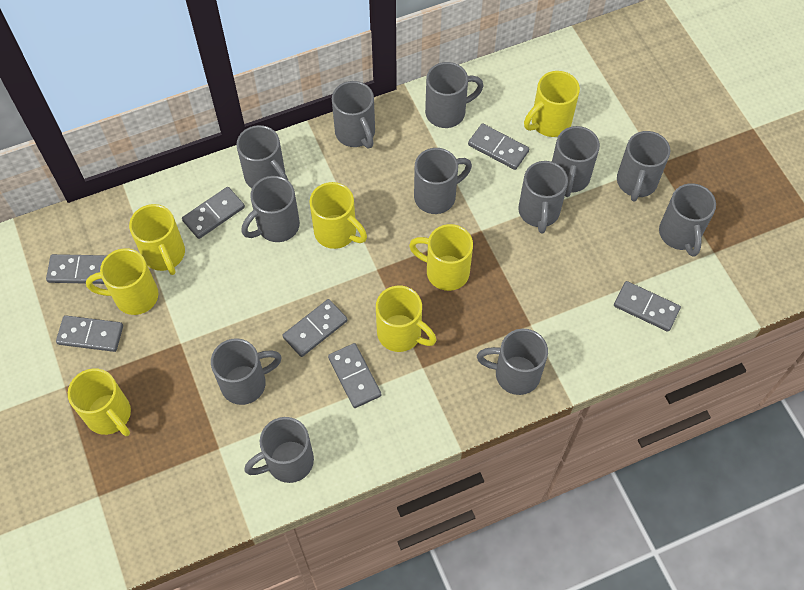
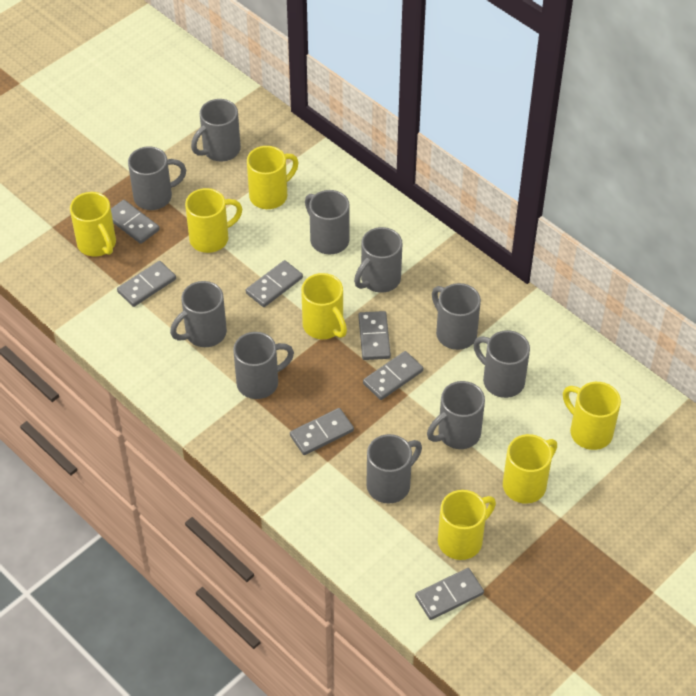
grey mug: 12 -> 10

